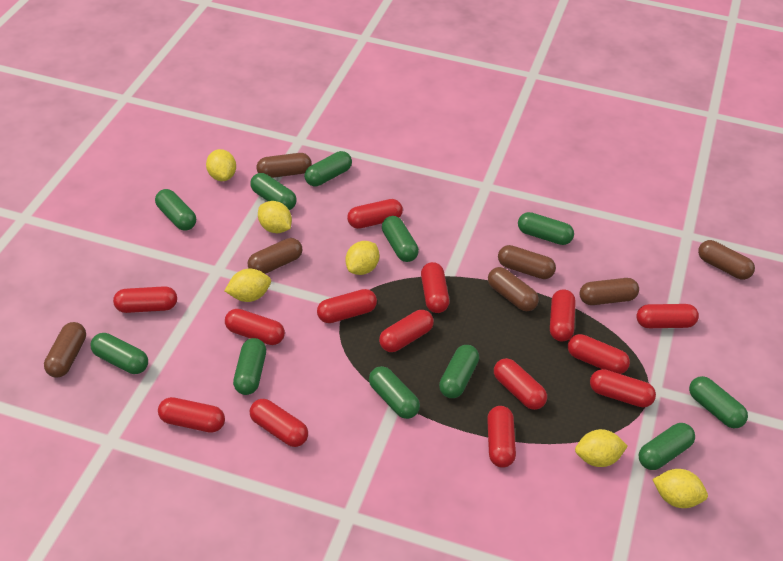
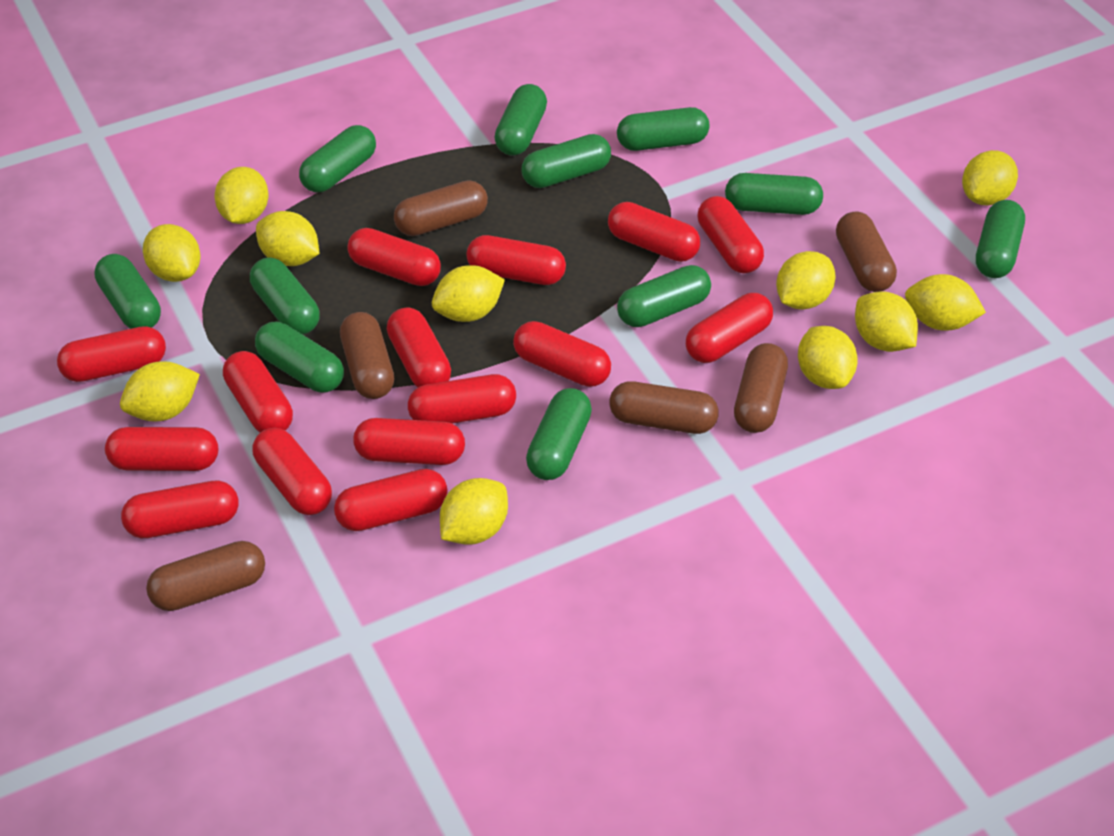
brown capsule: 7 -> 6
red capsule: 14 -> 15
yellow lemon: 6 -> 11

